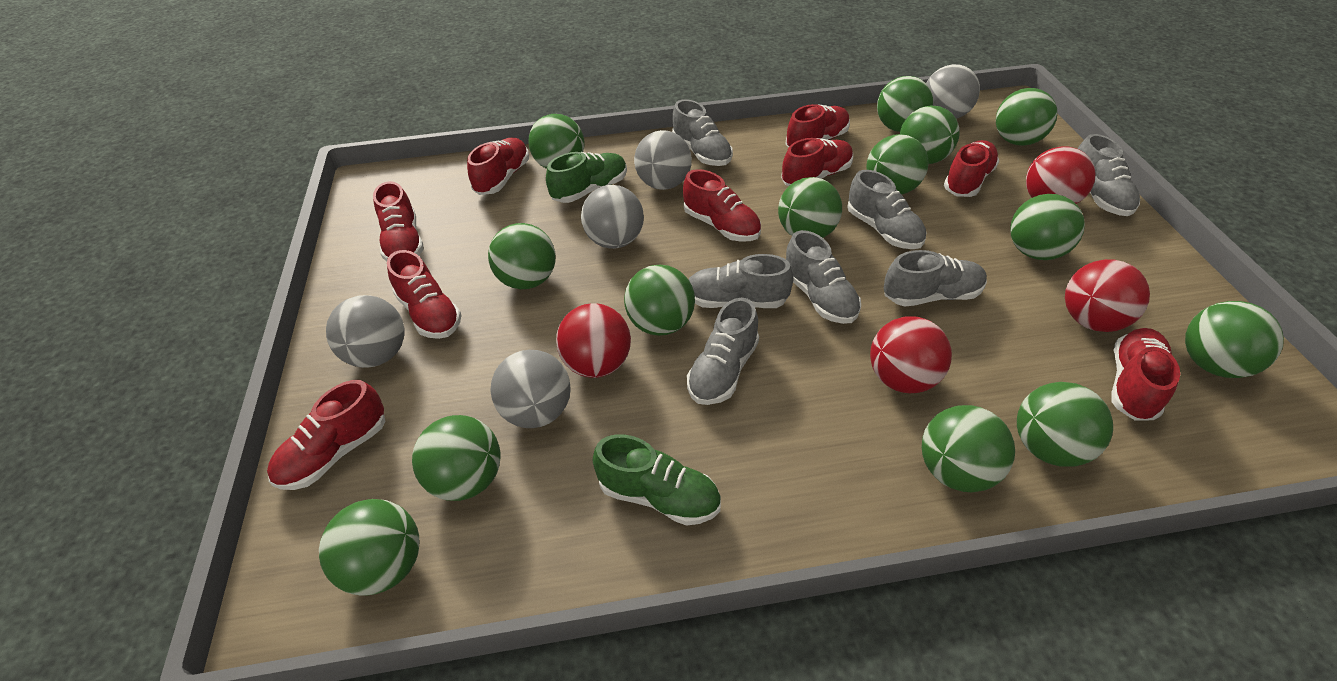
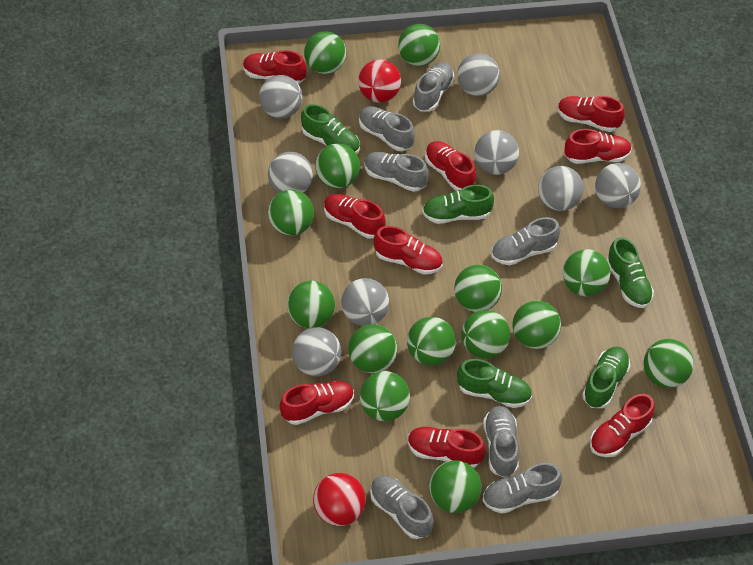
green shoe: 2 -> 5
grey ball: 5 -> 8
red ball: 4 -> 2

